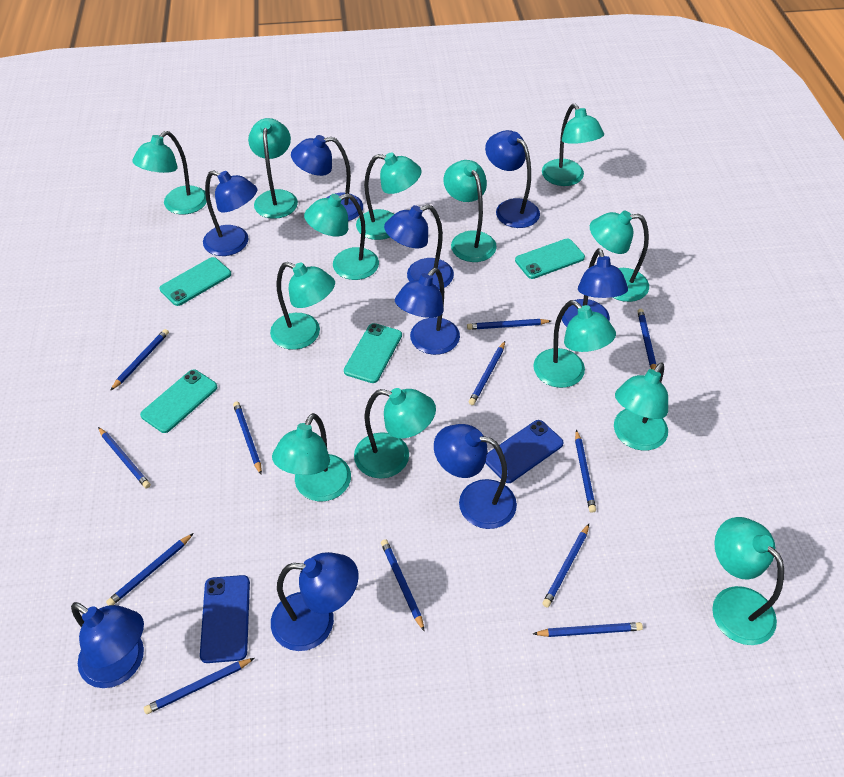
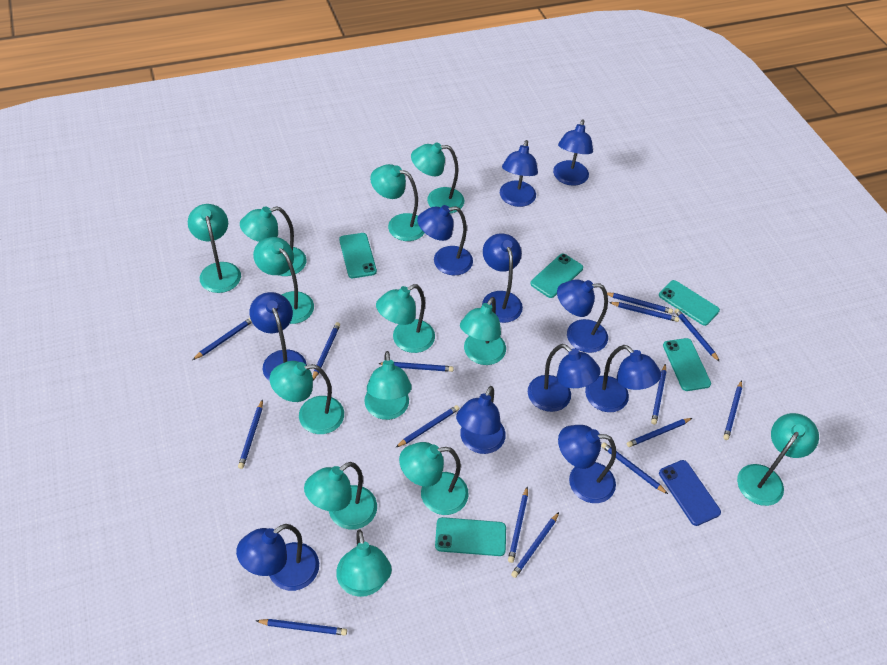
blue lamp: 9 -> 11
blue pencil: 12 -> 15
blue phone: 2 -> 1
turquoise phone: 4 -> 5

